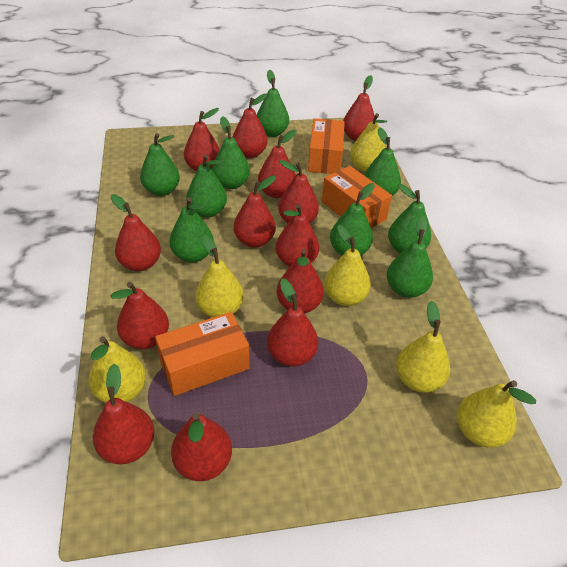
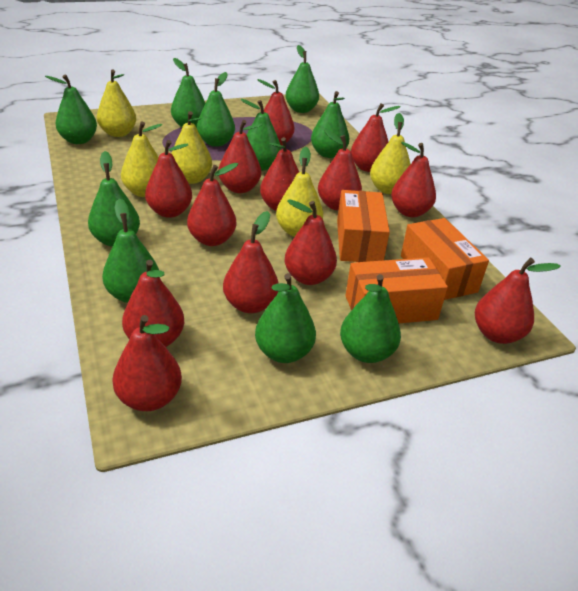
green pear: 9 -> 10
yellow pear: 6 -> 5

